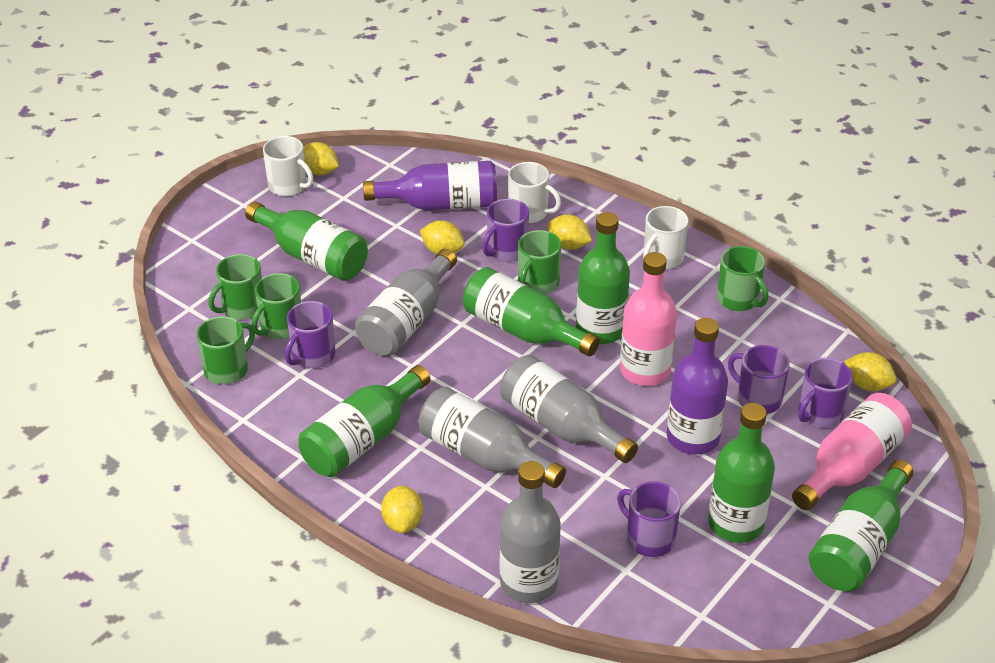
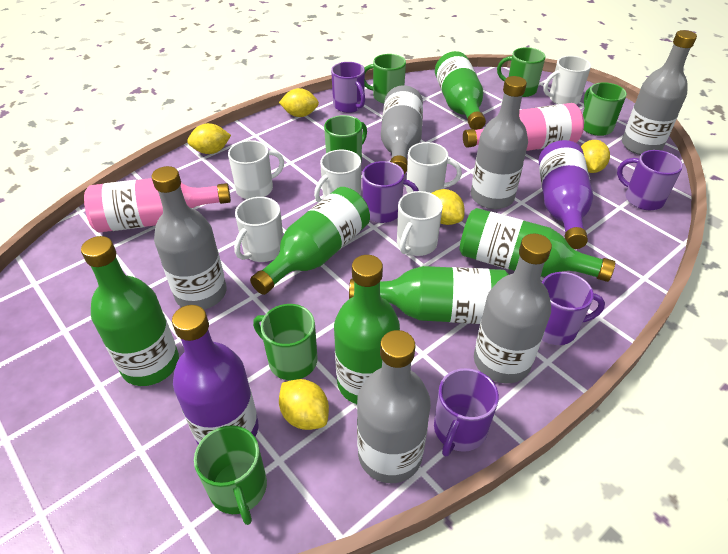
green mug: 5 -> 6
grey bottle: 4 -> 6
white mug: 3 -> 6

